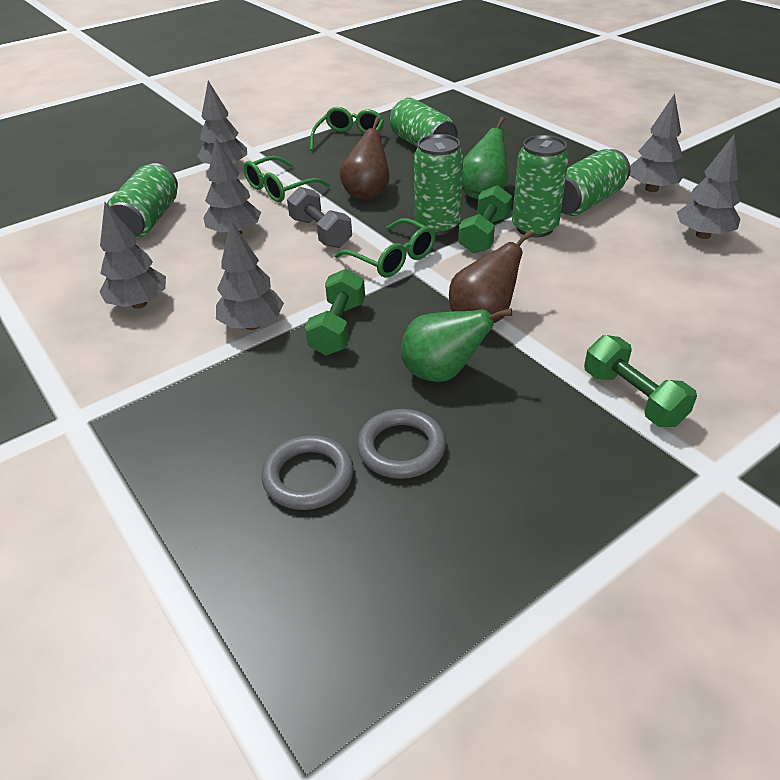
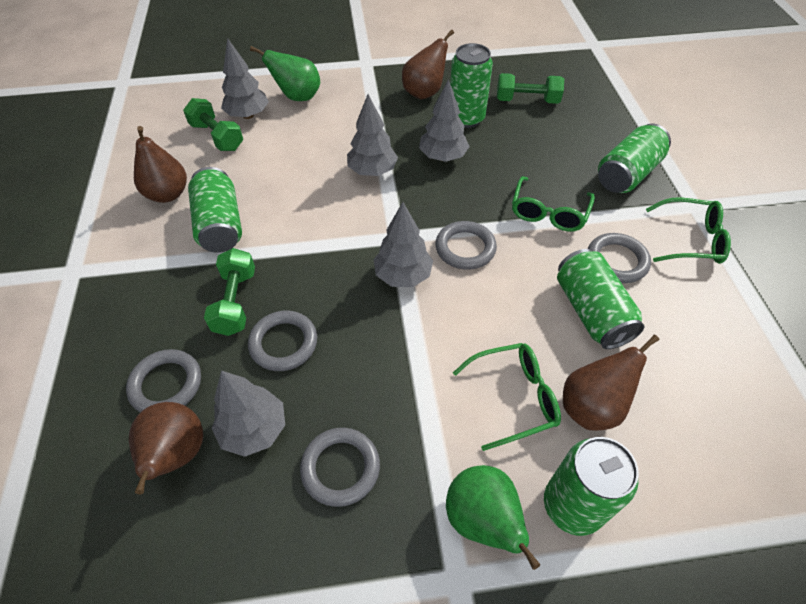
brown pear: 2 -> 4
grey dumbbell: 1 -> 0
grey ring: 2 -> 5
grey tree: 6 -> 5

